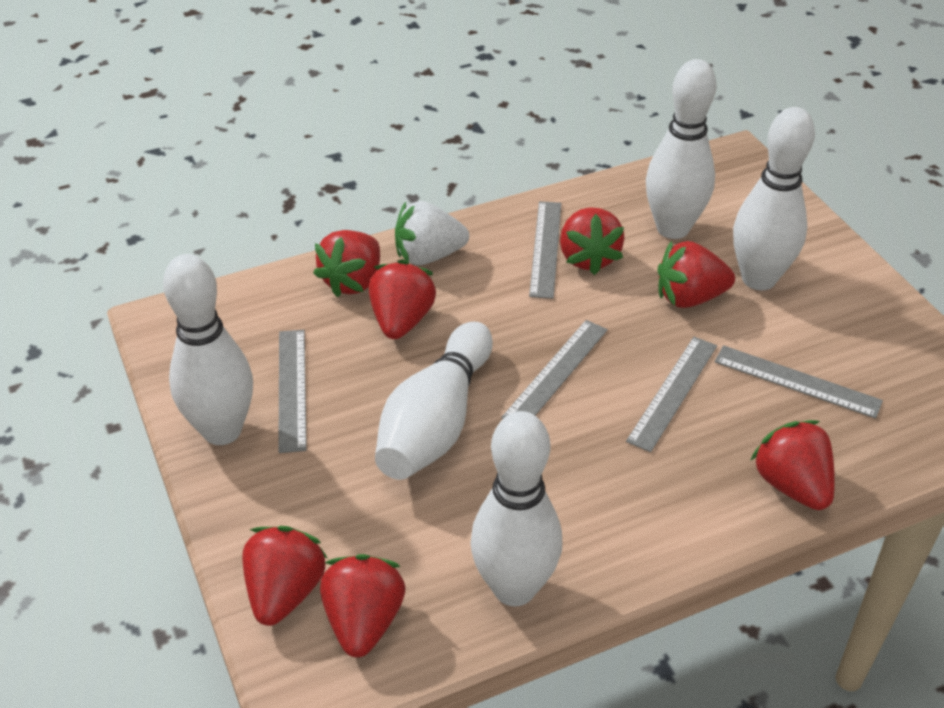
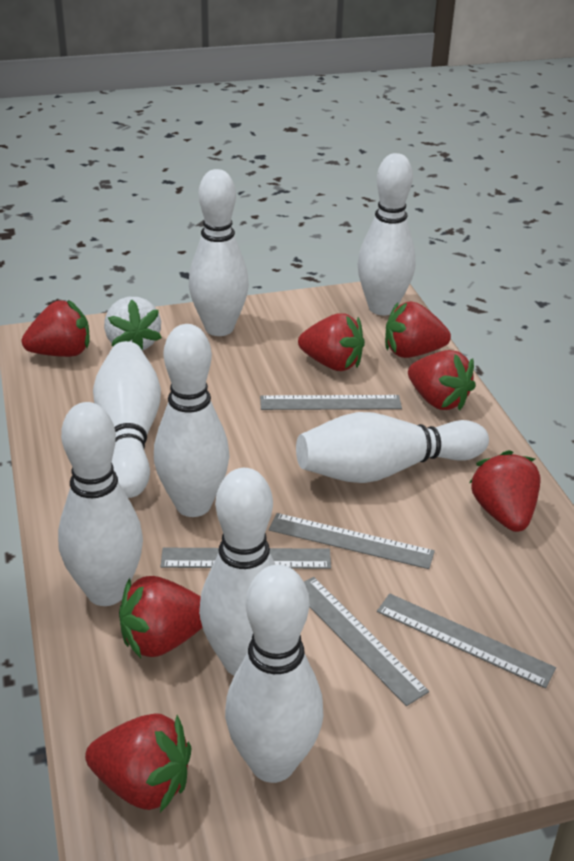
white bowling pin: 5 -> 8

